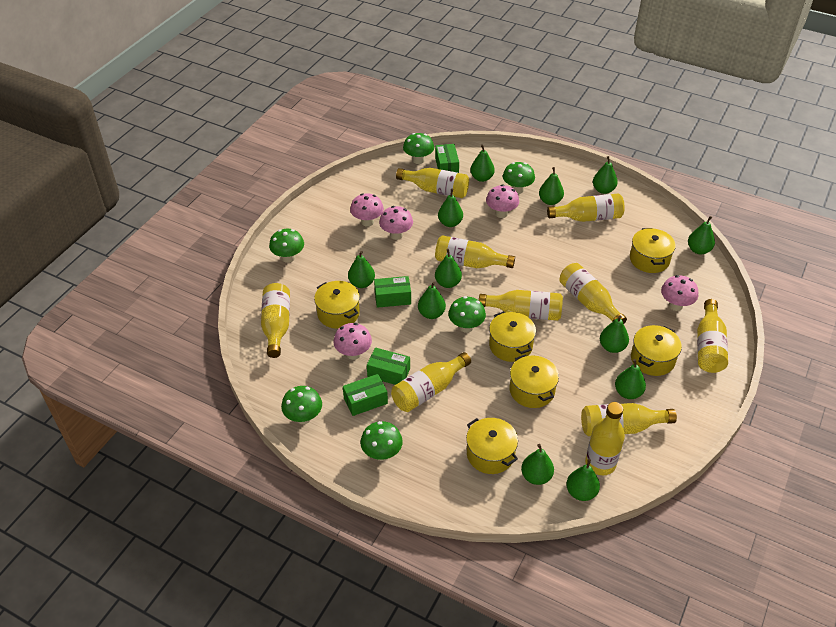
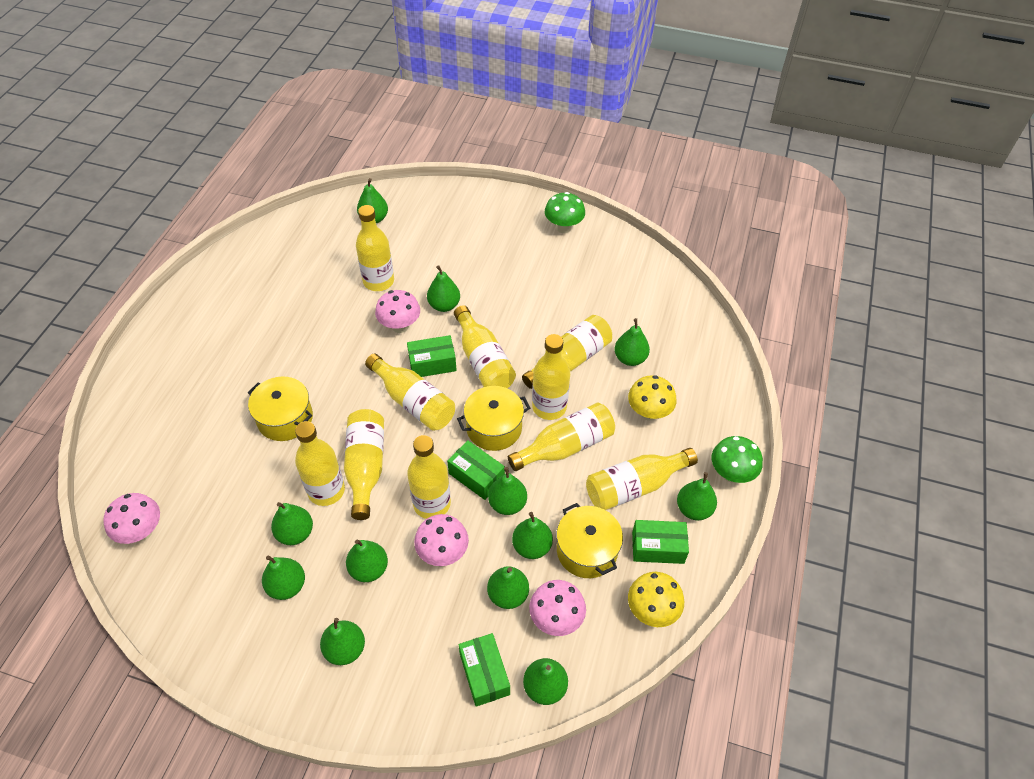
green mushroom: 6 -> 2
pink mushroom: 5 -> 4
yellow mushroom: 0 -> 2
yellow pot: 6 -> 3

